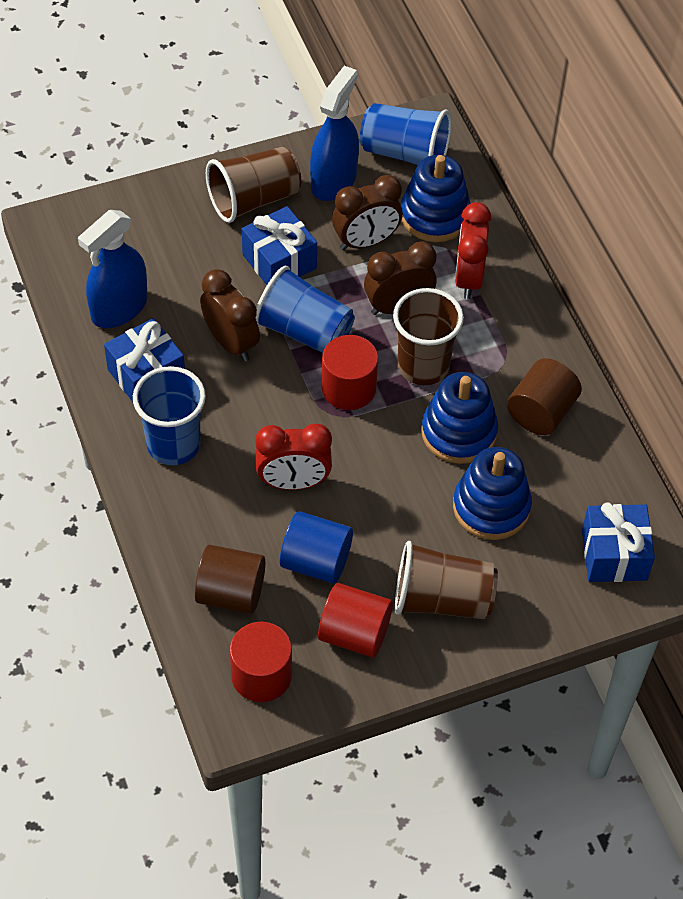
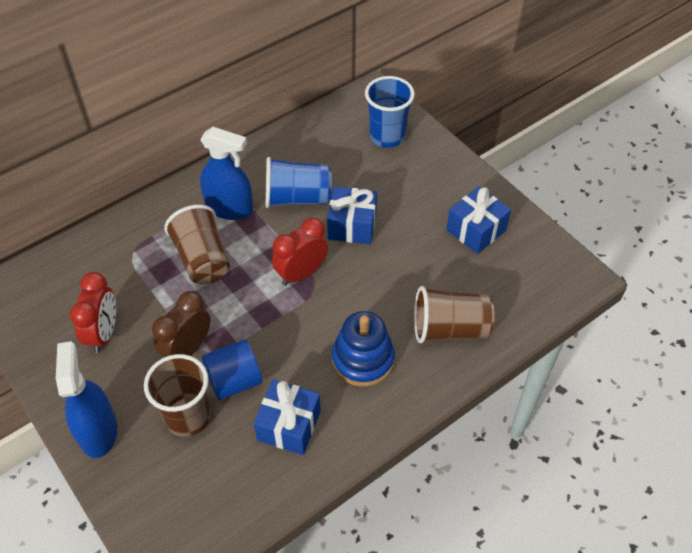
blue cup: 3 -> 2
blue stacking toy: 3 -> 1
brown clock: 3 -> 1
brown cylinder: 2 -> 0
red cylinder: 3 -> 0

